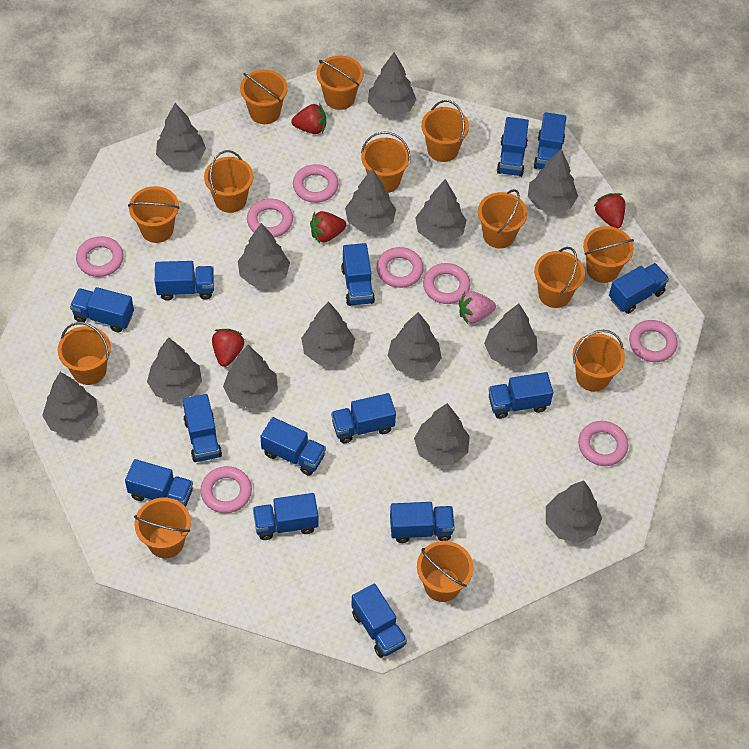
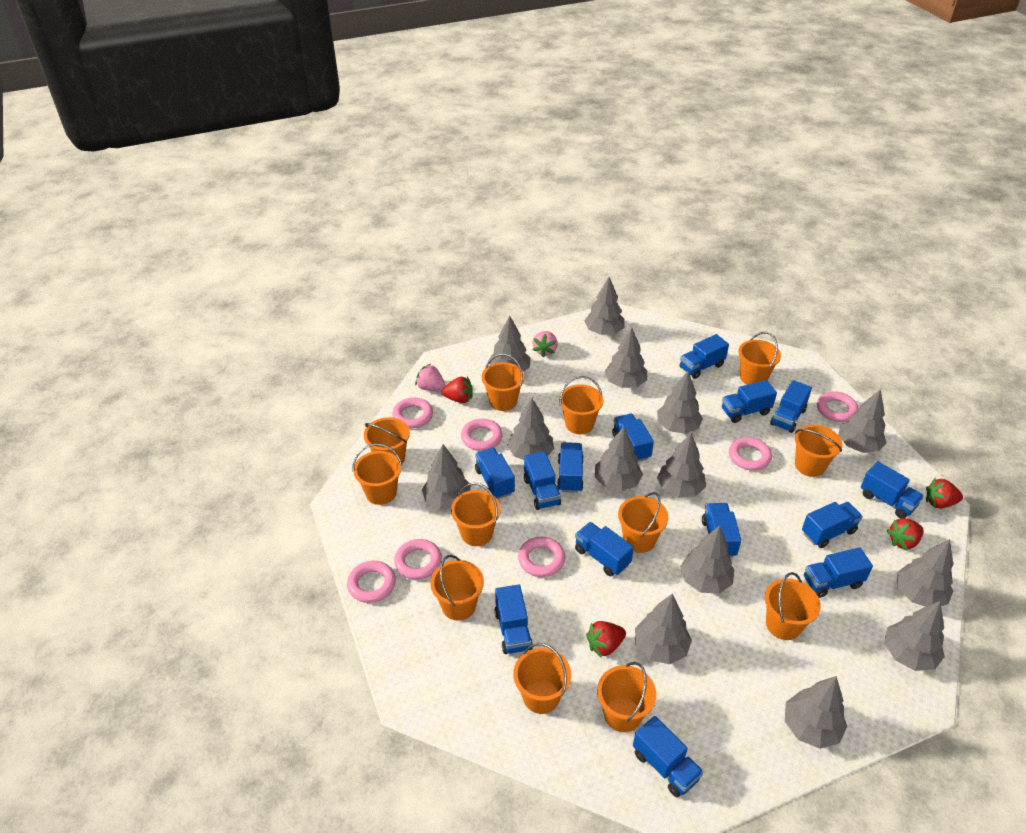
orange bucket: 13 -> 12
pink ring: 8 -> 7
pink strawberry: 1 -> 2

